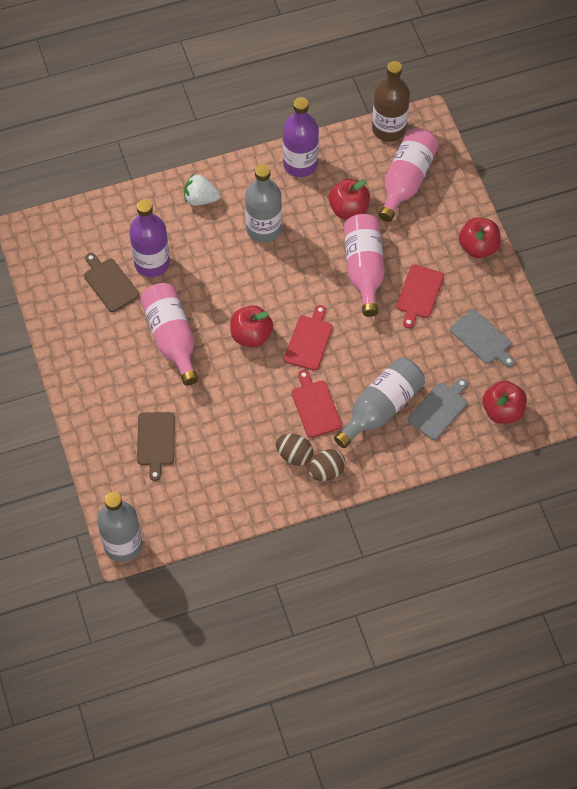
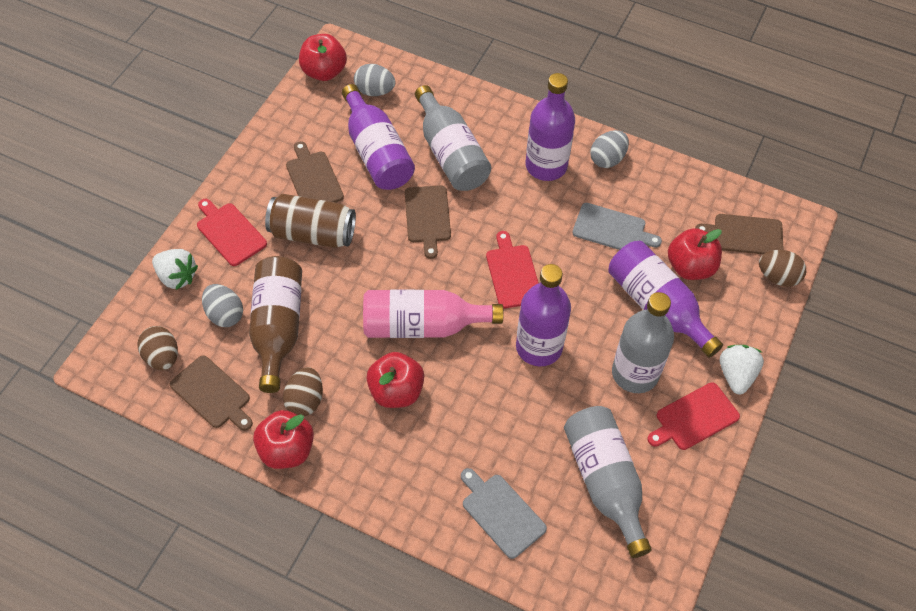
brown can: 0 -> 1
brown cutting board: 2 -> 4
brown egg: 2 -> 3
grey egg: 0 -> 3
pink bottle: 3 -> 1
purple bottle: 2 -> 4
white strawberry: 1 -> 2

